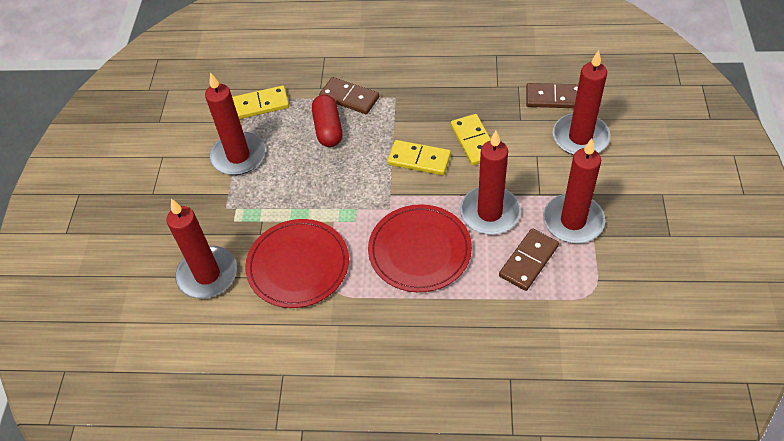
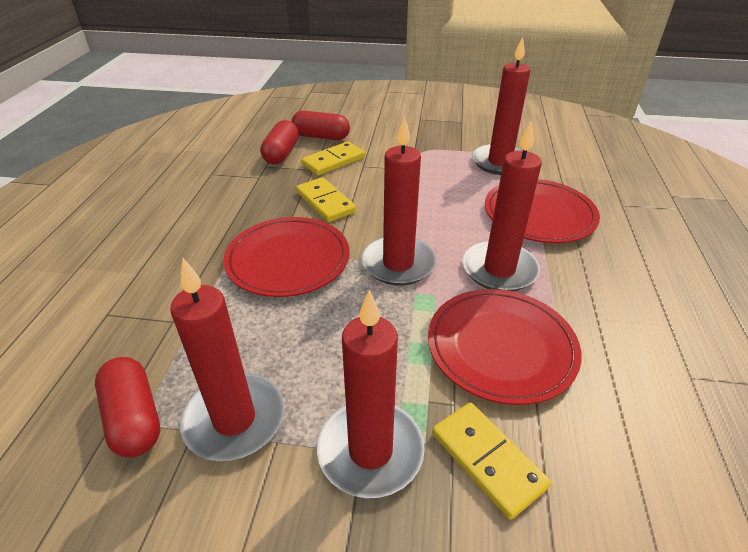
brown domino: 3 -> 0
red capsule: 1 -> 3
red plate: 2 -> 3

